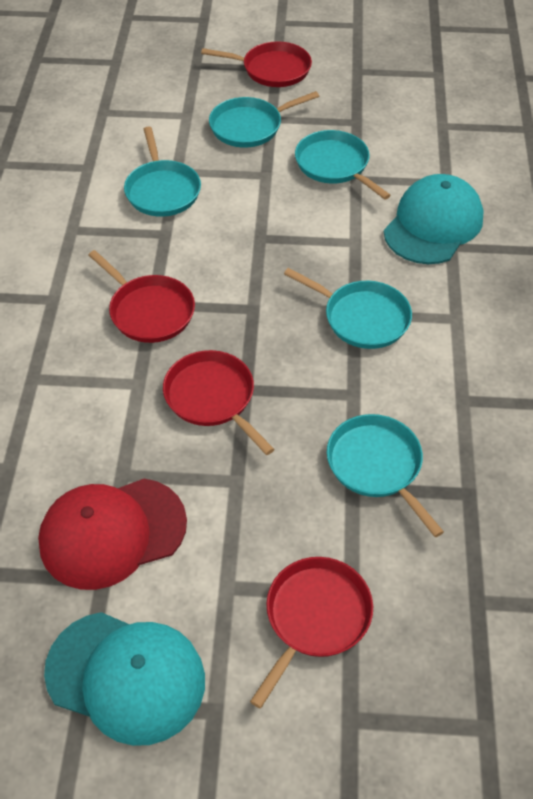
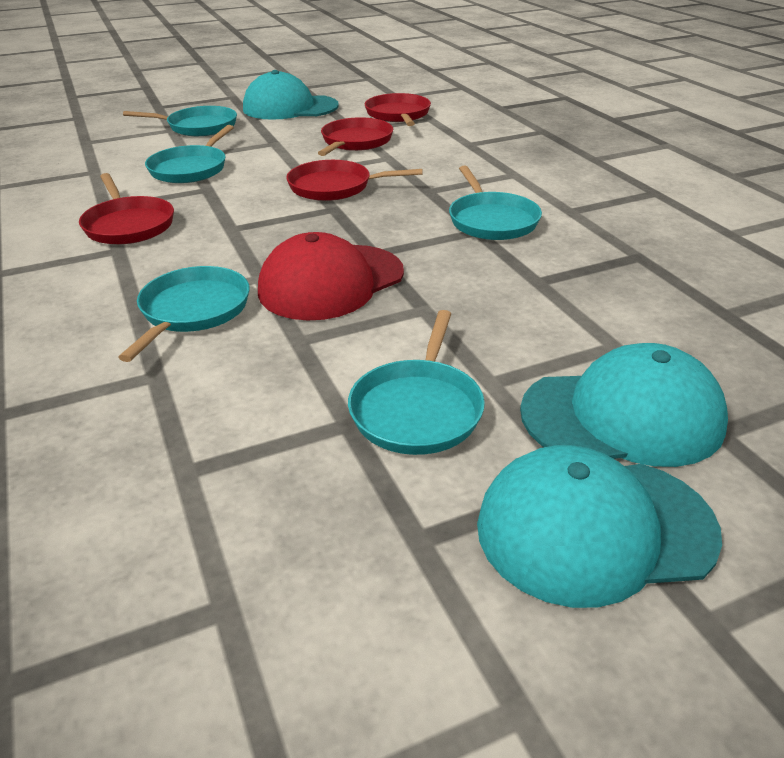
turquoise cap: 2 -> 3

